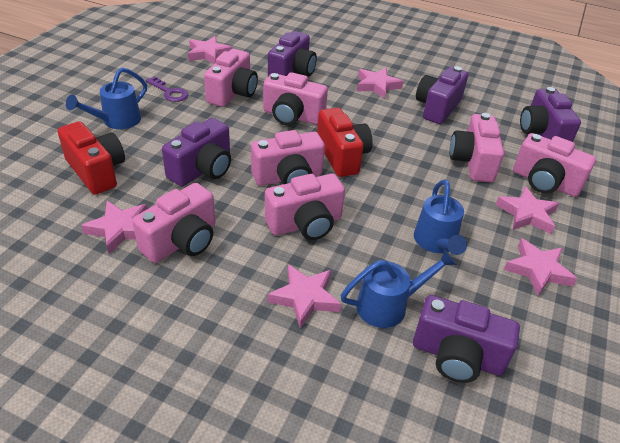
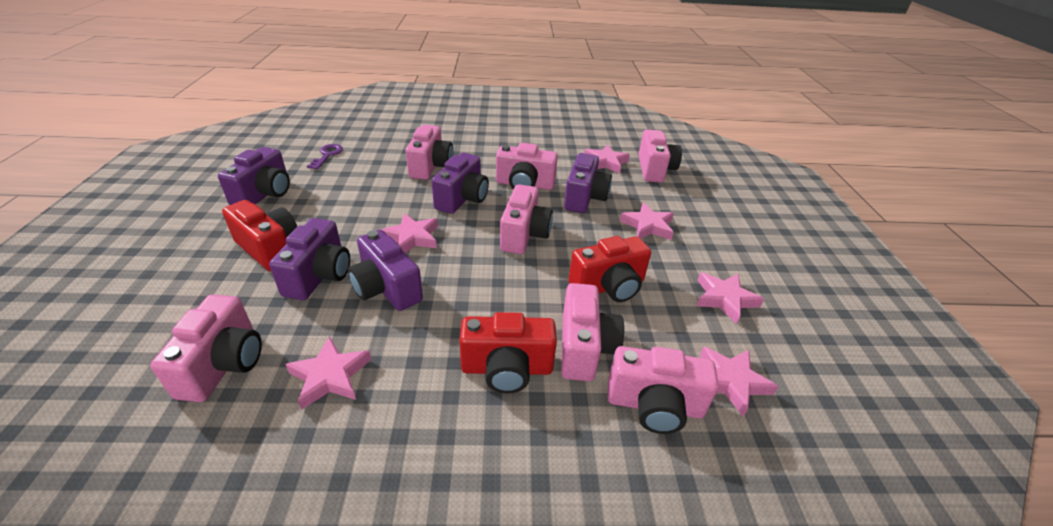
blue watering can: 3 -> 0
red camera: 2 -> 3

